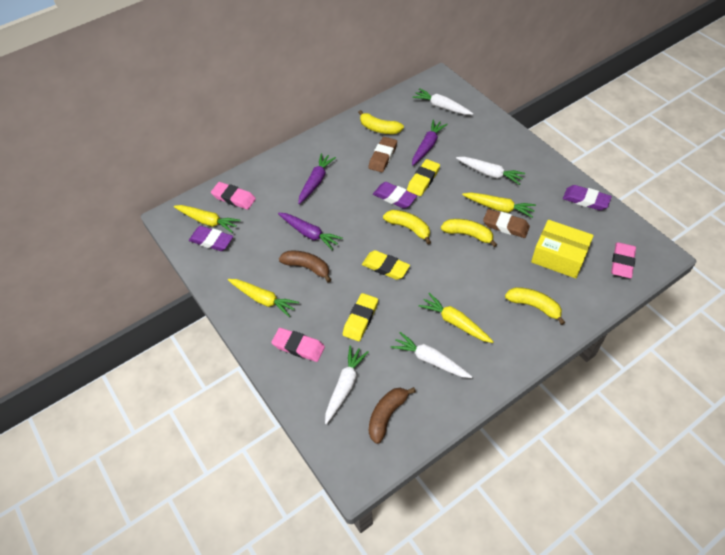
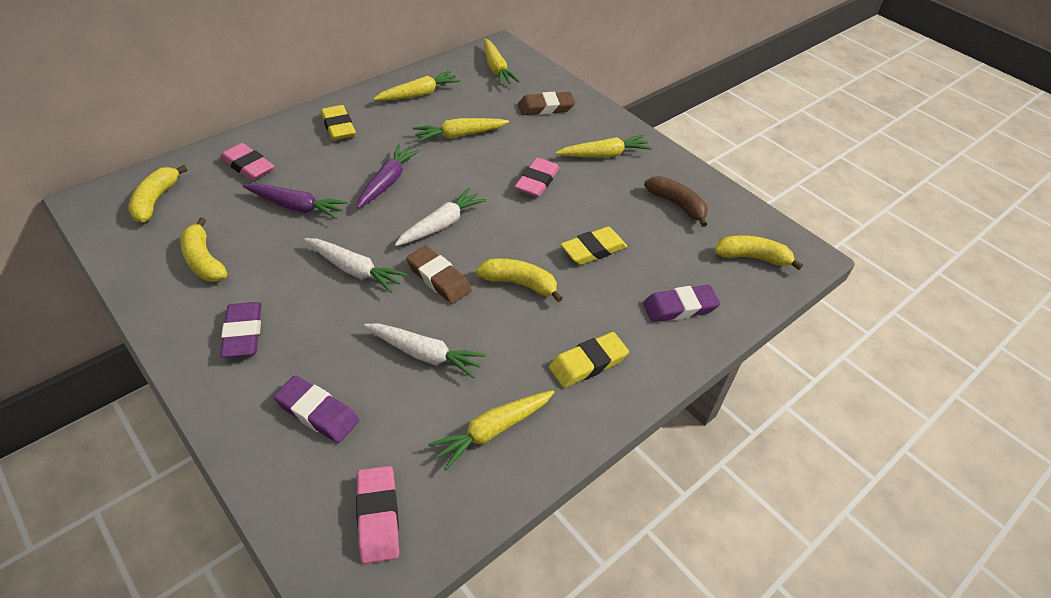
brown banana: 2 -> 1
purple carrot: 3 -> 2
white carrot: 4 -> 3
yellow box: 1 -> 0
yellow carrot: 4 -> 5

